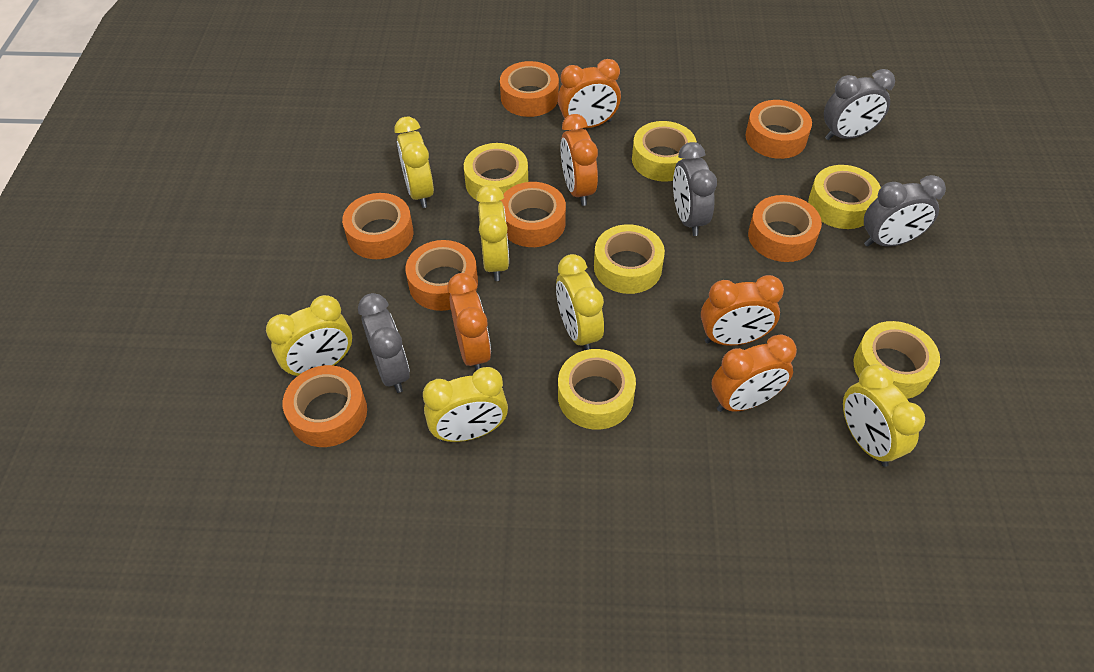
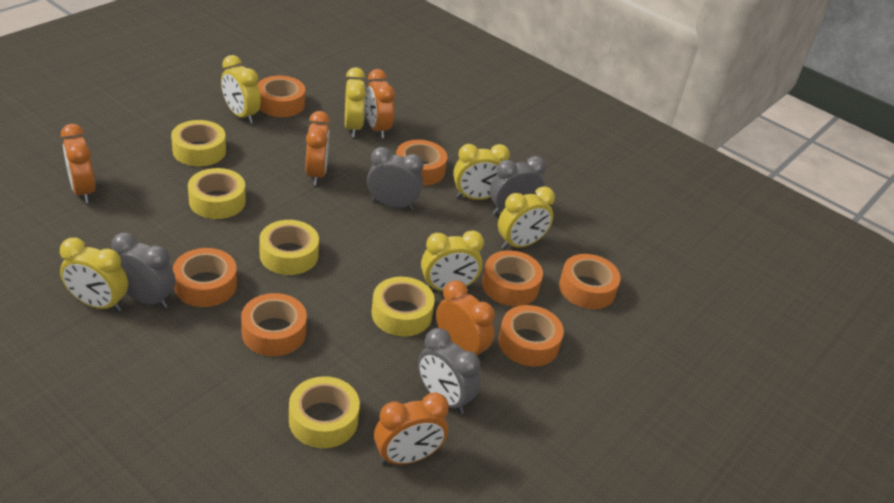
yellow tape: 6 -> 5

